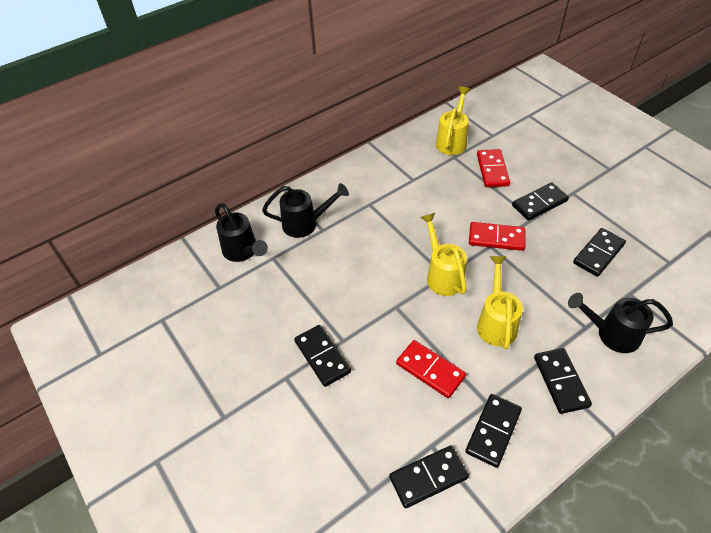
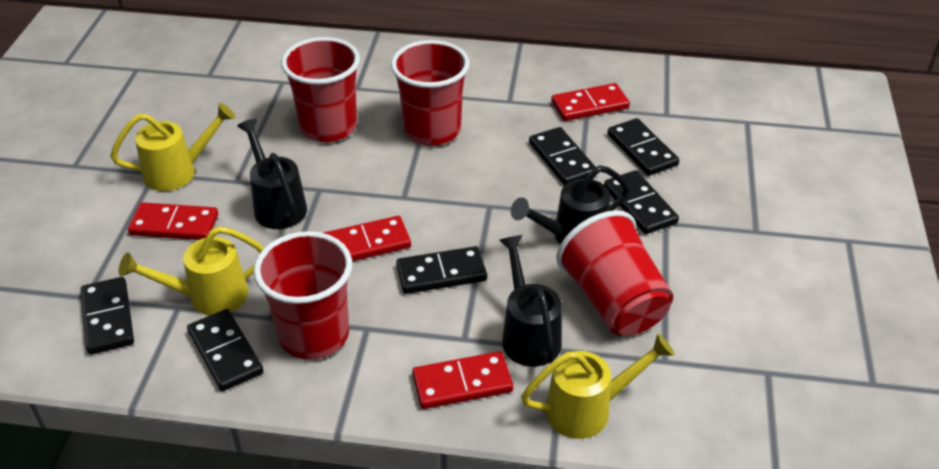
red cup: 0 -> 4
red domino: 3 -> 4

